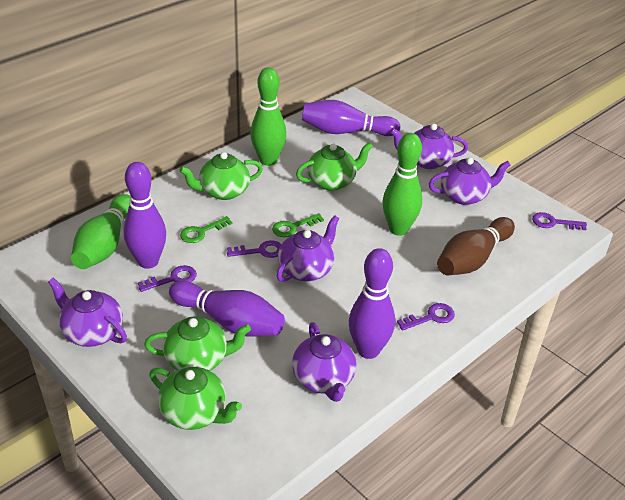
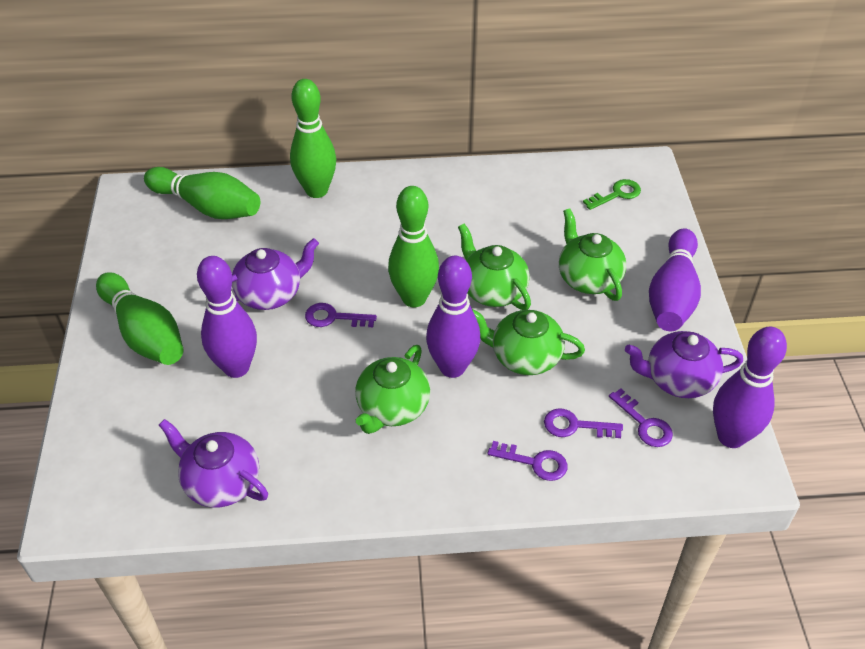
brown bowling pin: 1 -> 0
green bowling pin: 3 -> 4
green key: 2 -> 1
purple teapot: 5 -> 3

